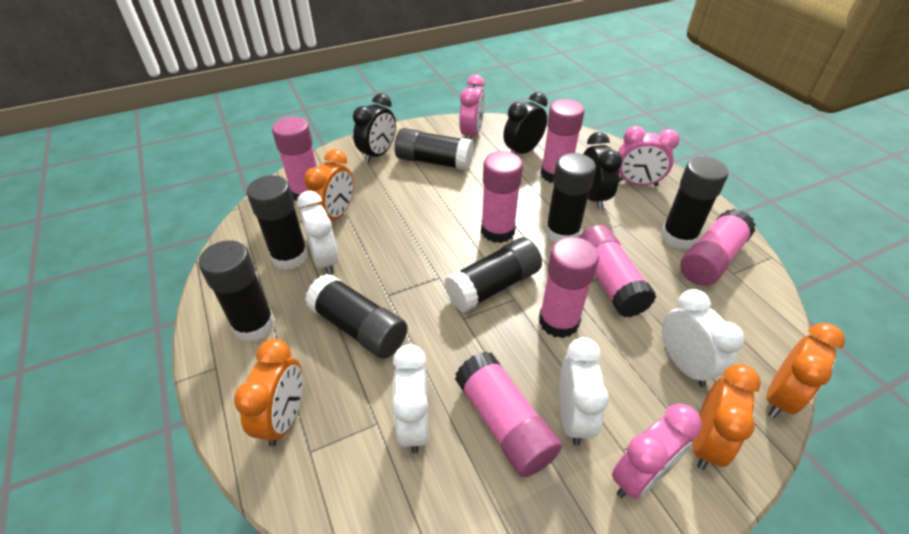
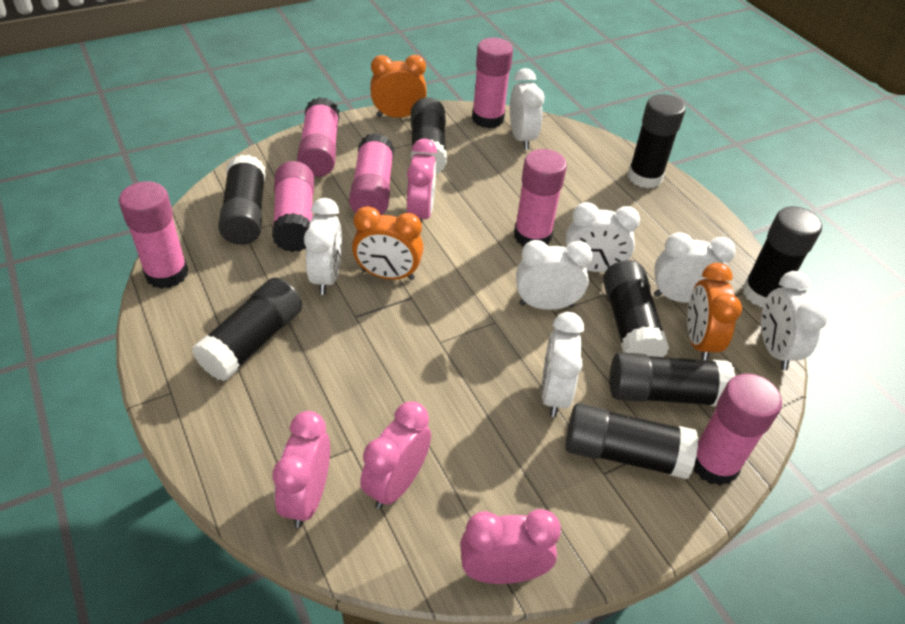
black clock: 3 -> 0
black glue stick: 7 -> 8
orange clock: 4 -> 3
pink clock: 3 -> 4
white clock: 4 -> 7

